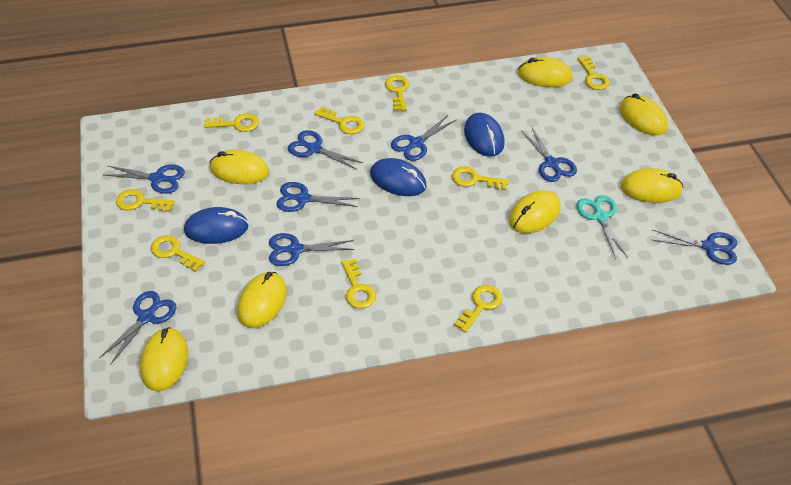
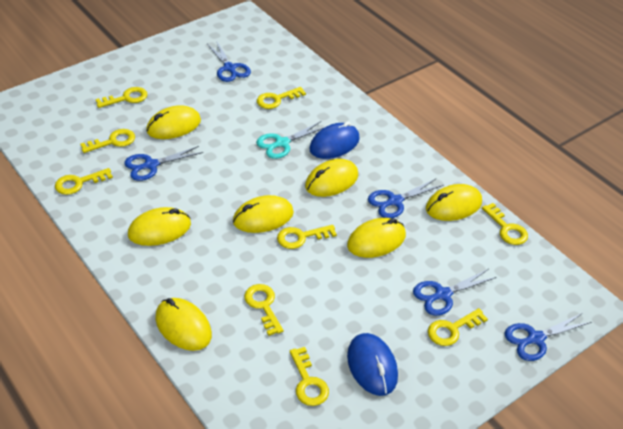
blue mouse: 3 -> 2
blue scissors: 8 -> 5

